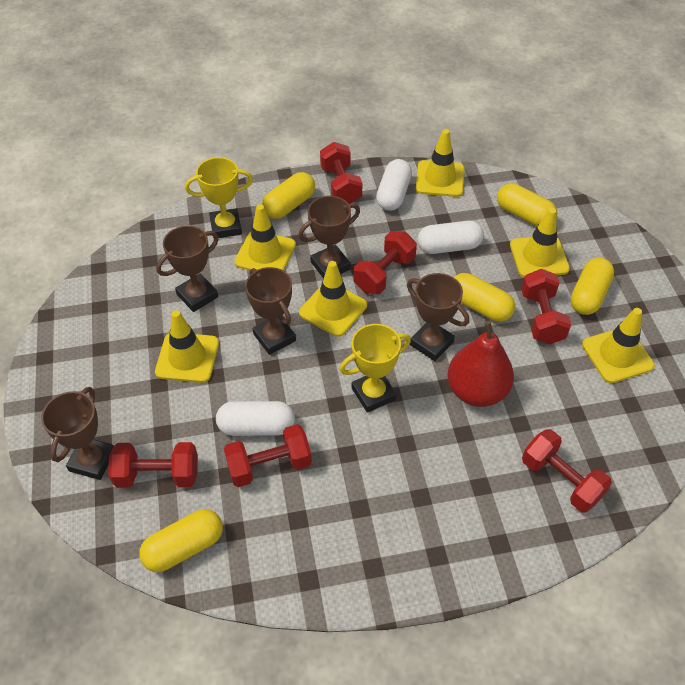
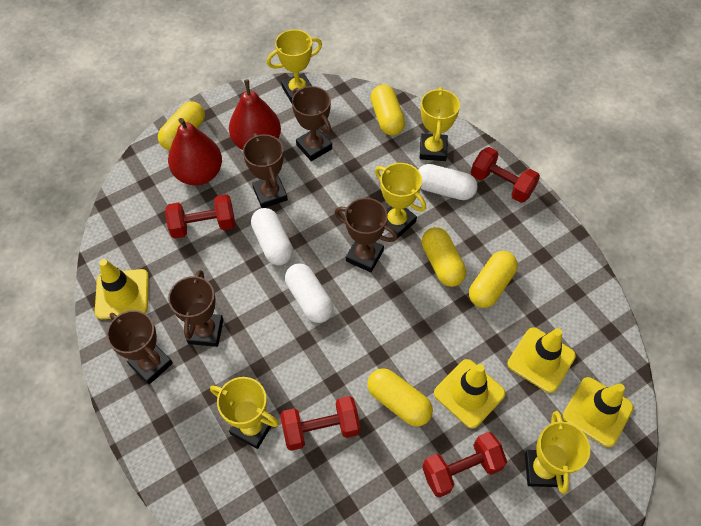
red dumbbell: 6 -> 4
red pear: 1 -> 2
yellow traffic cone: 6 -> 4
yellow trophy: 2 -> 5

